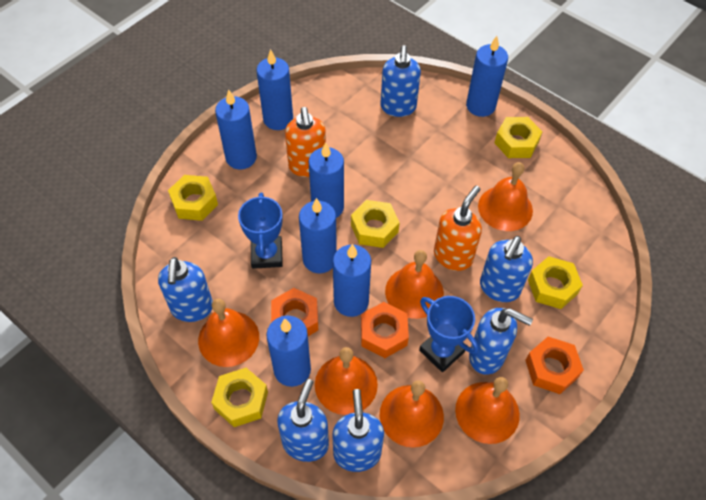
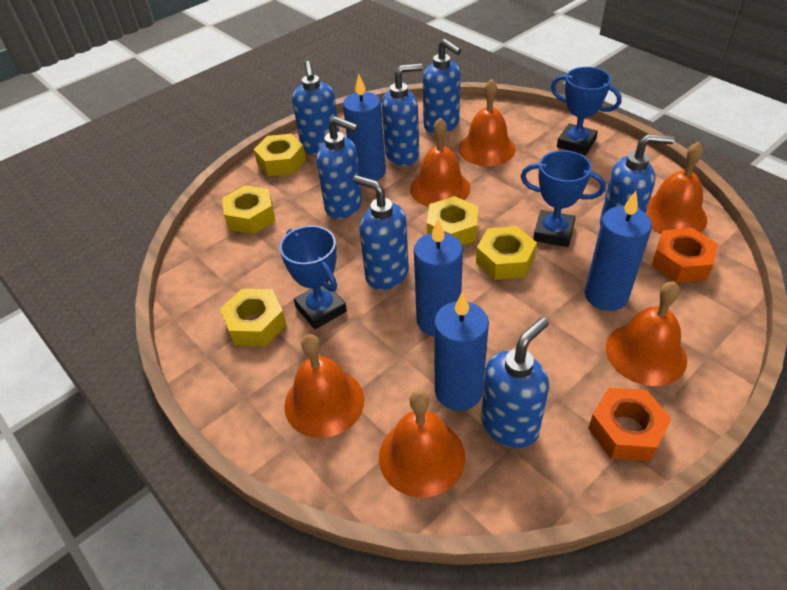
blue candle: 7 -> 4
blue soap dispenser: 6 -> 7
blue trophy: 2 -> 3
orange nut: 3 -> 2
orange soap dispenser: 2 -> 0

